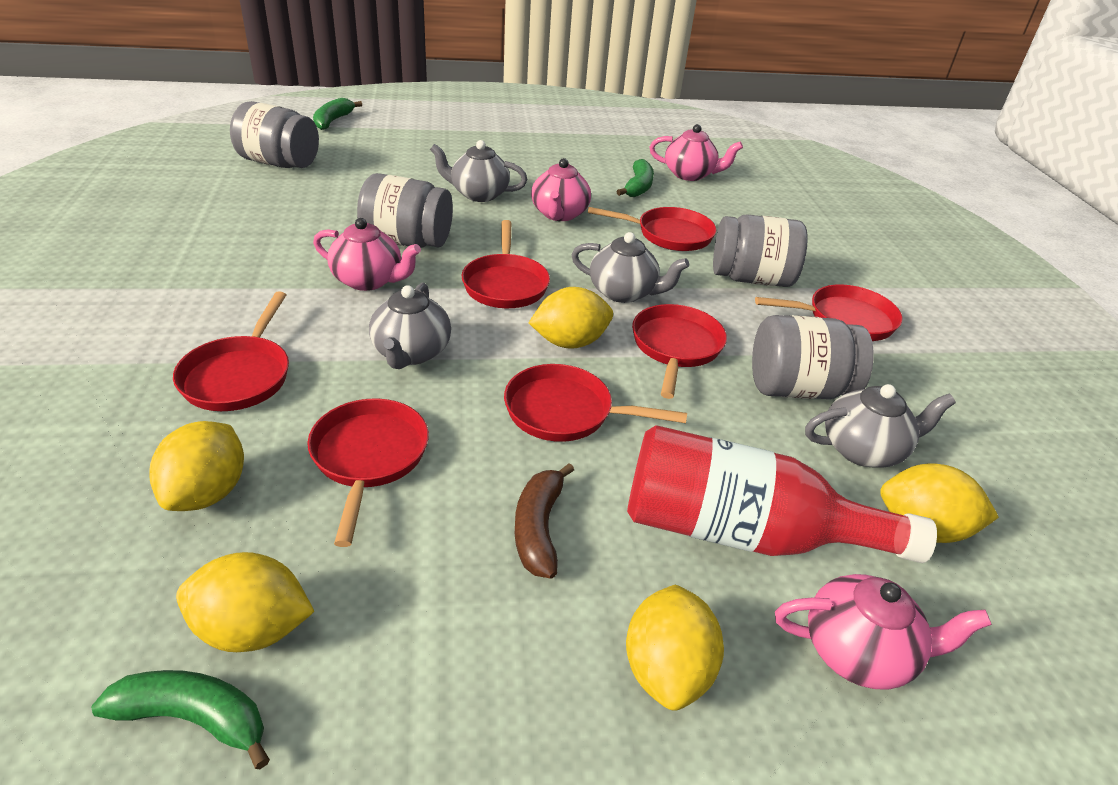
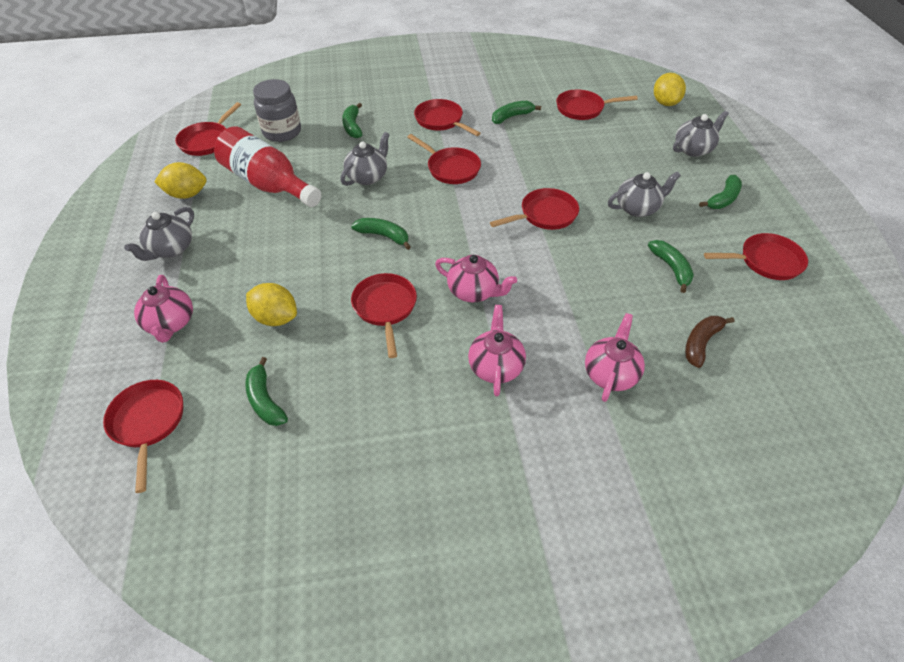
green banana: 3 -> 6
grey jar: 4 -> 1
red pan: 7 -> 8
yellow lemon: 5 -> 3

